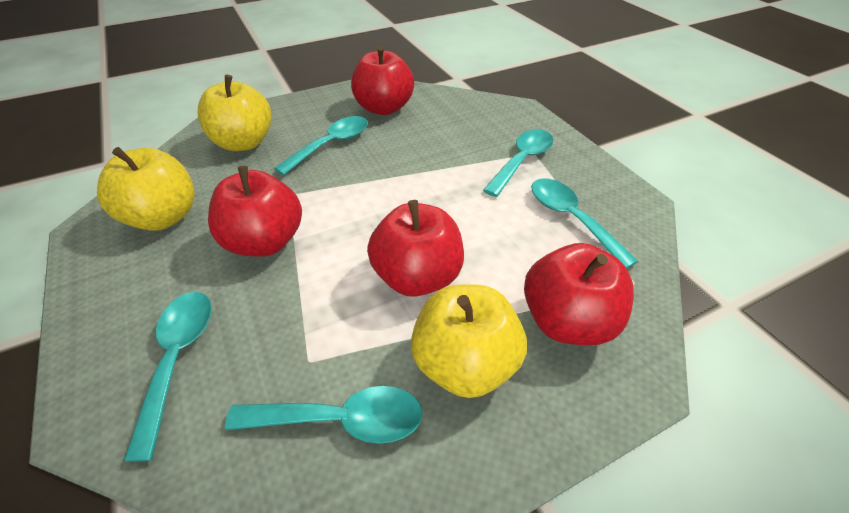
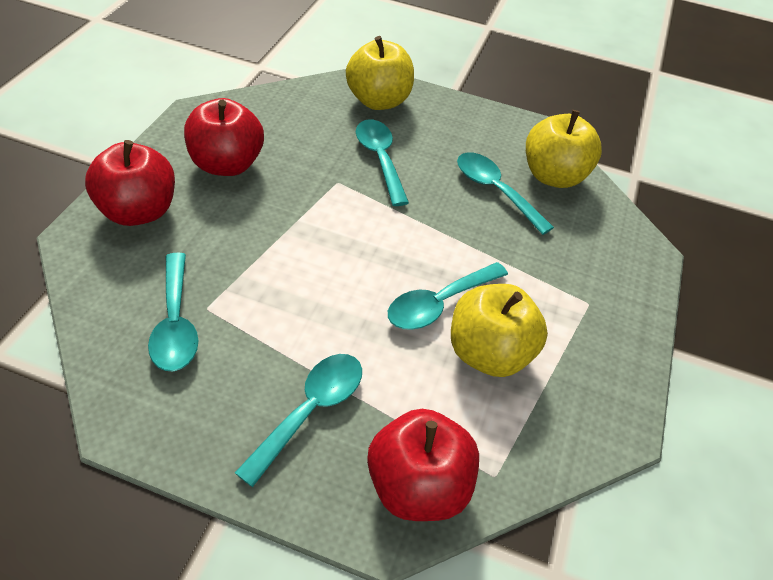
red apple: 4 -> 3

